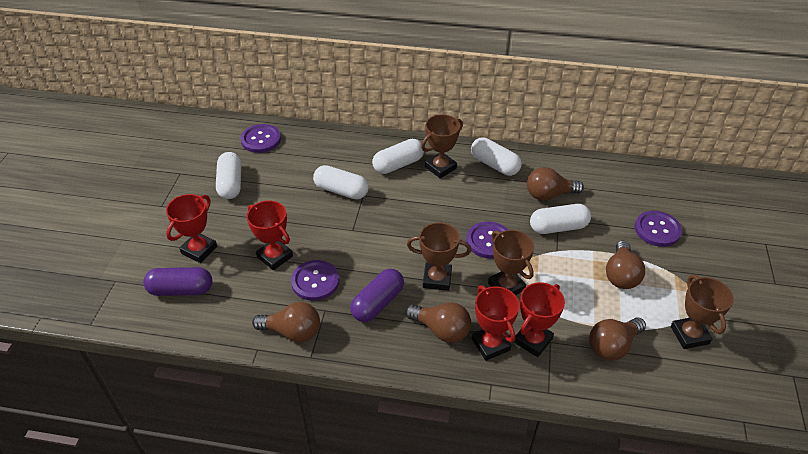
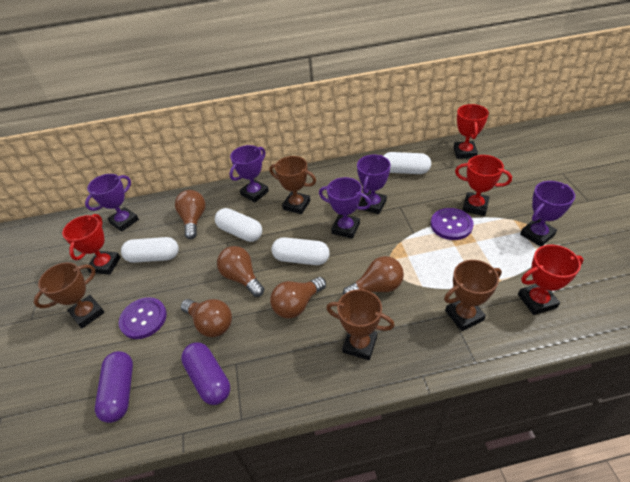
purple button: 4 -> 2
purple trophy: 0 -> 5
white capsule: 5 -> 4

